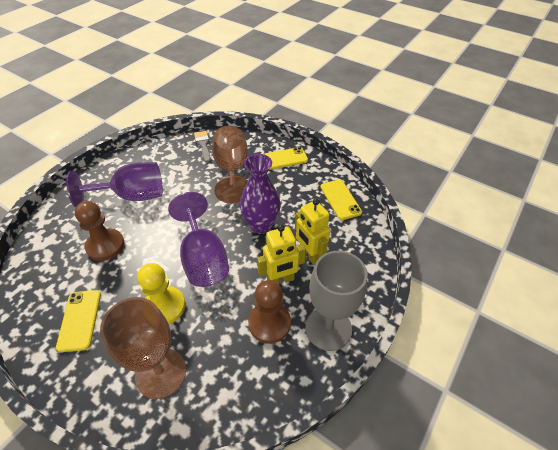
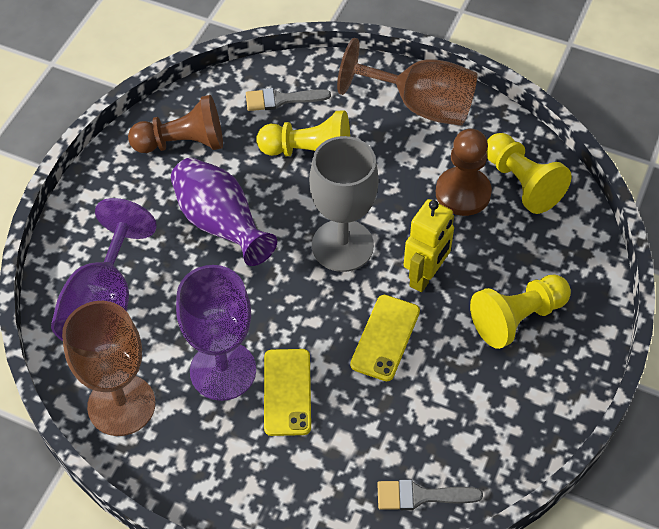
grey brush: 1 -> 2
yellow pawn: 1 -> 3
yellow phone: 3 -> 2
yellow robot: 2 -> 1

